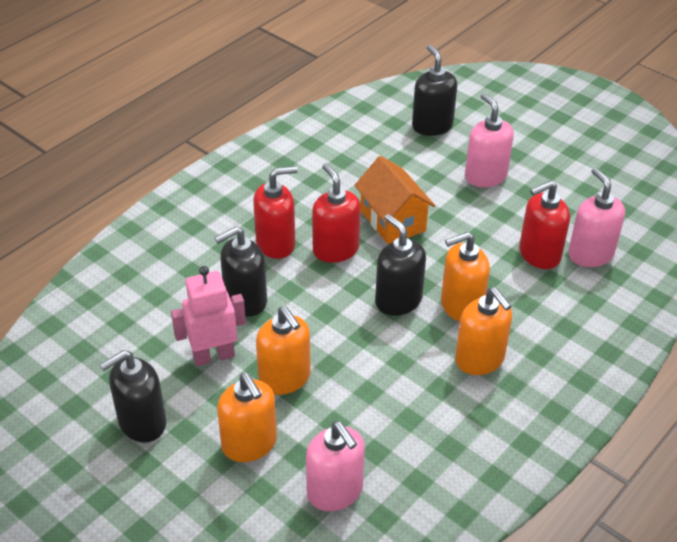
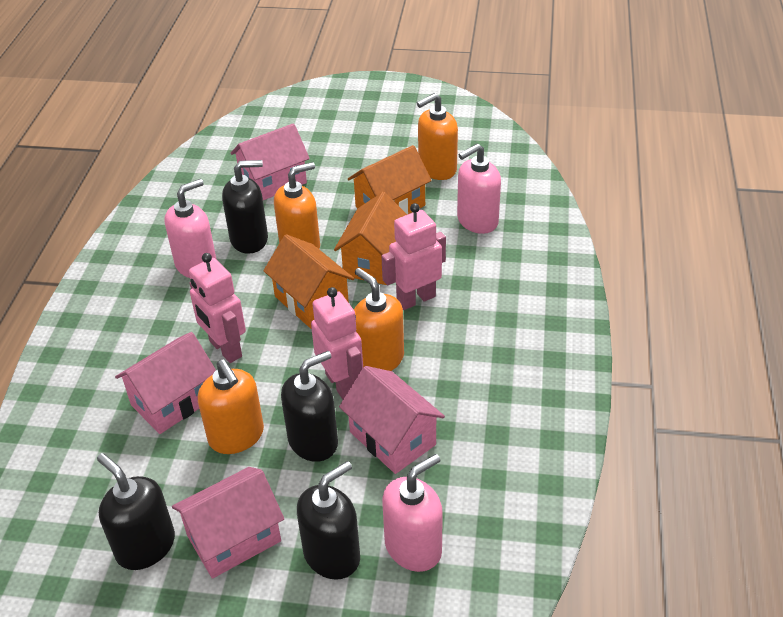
orange house: 1 -> 3
pink house: 0 -> 4
pink robot: 1 -> 3
red soap dispenser: 3 -> 0

